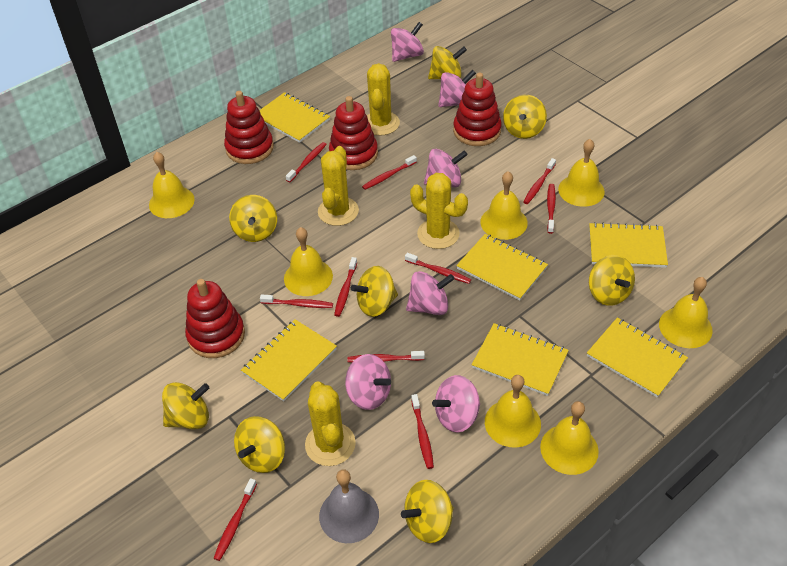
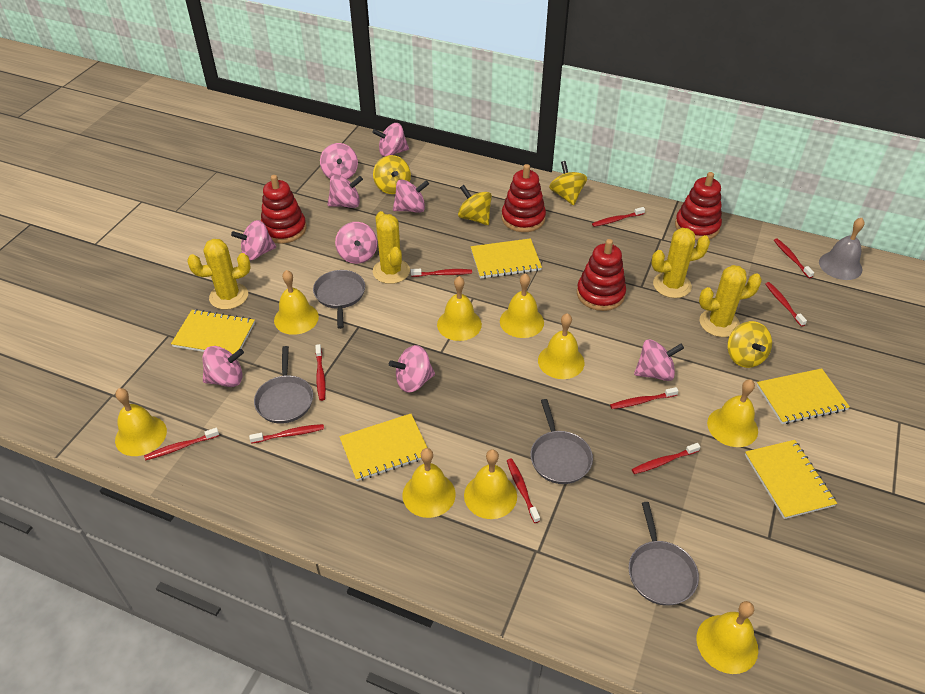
grey pan: 0 -> 4
pink spinning top: 6 -> 9
yellow bell: 7 -> 9
yellow notebook: 6 -> 5
yellow spinning top: 8 -> 4

